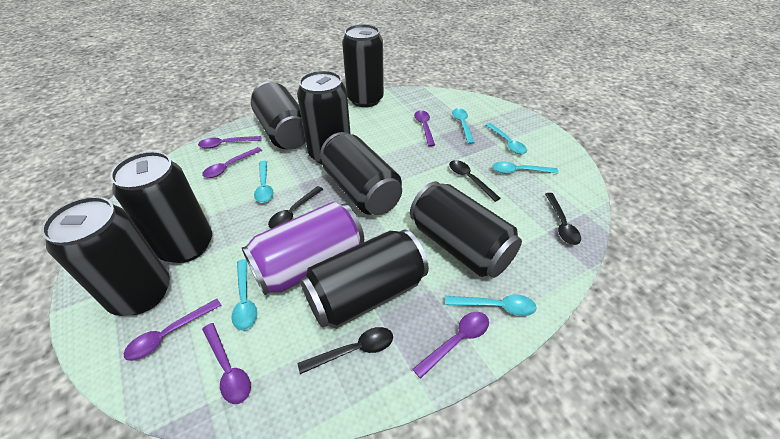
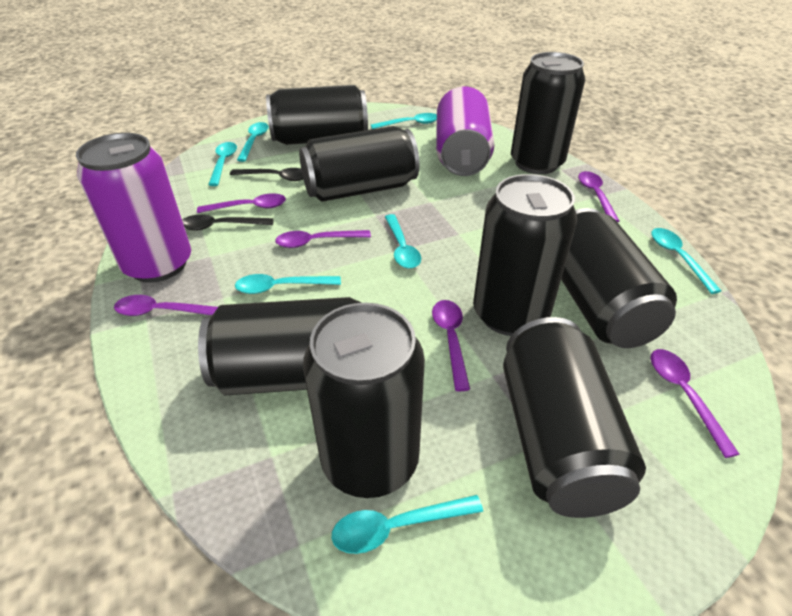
black spoon: 4 -> 2
purple can: 1 -> 2
turquoise spoon: 6 -> 7

